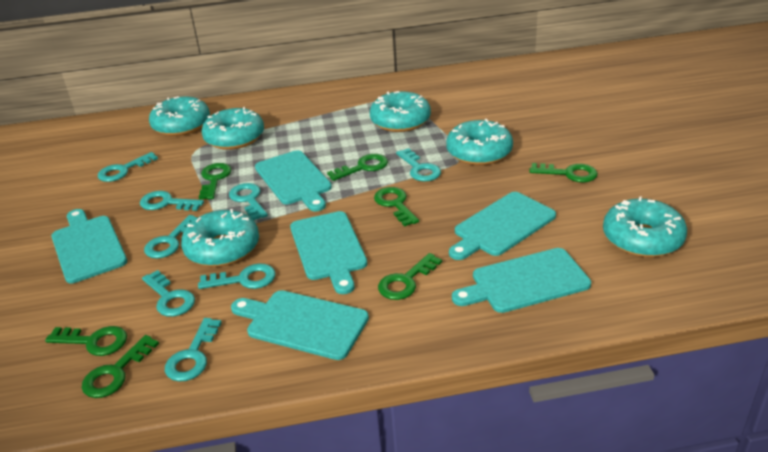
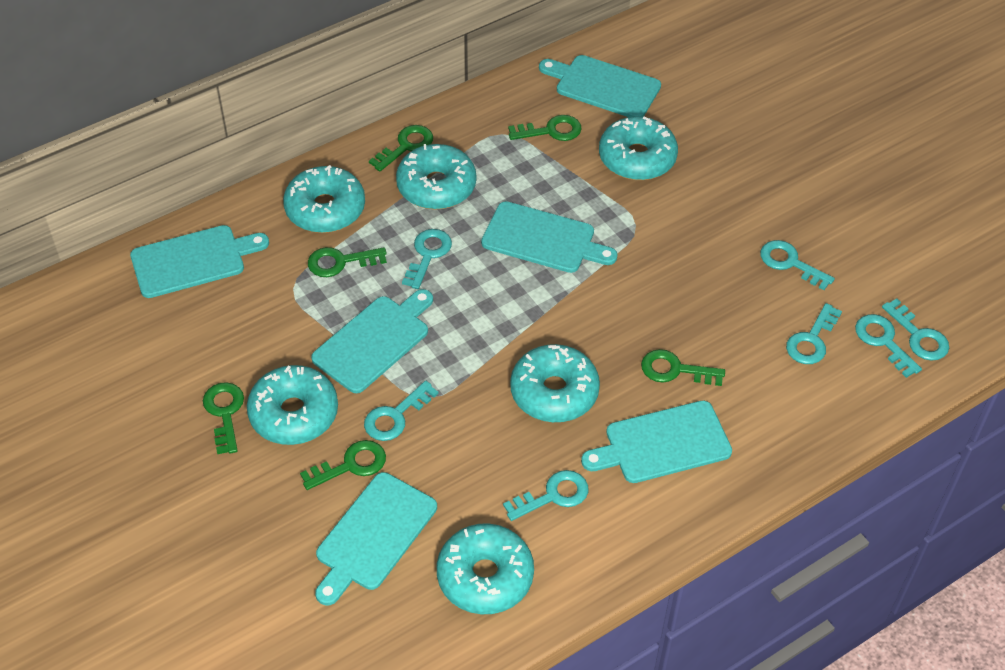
green key: 7 -> 6
turquoise key: 8 -> 7

